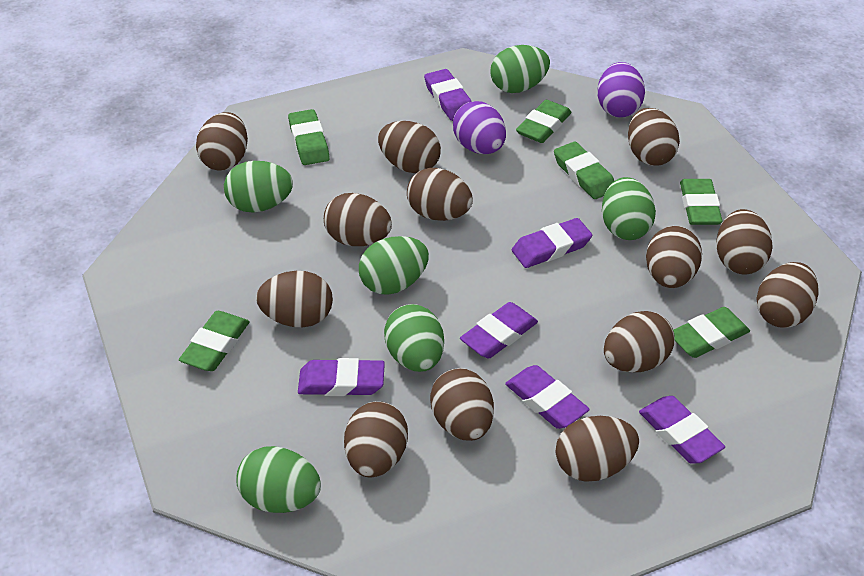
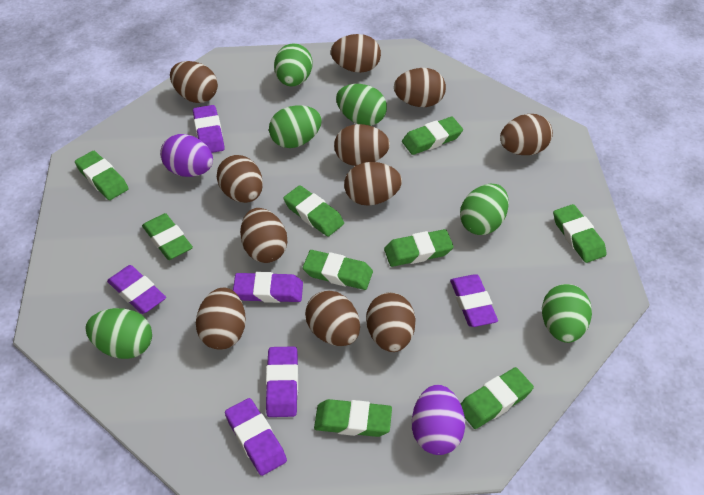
brown egg: 13 -> 11
green eraser: 6 -> 9

